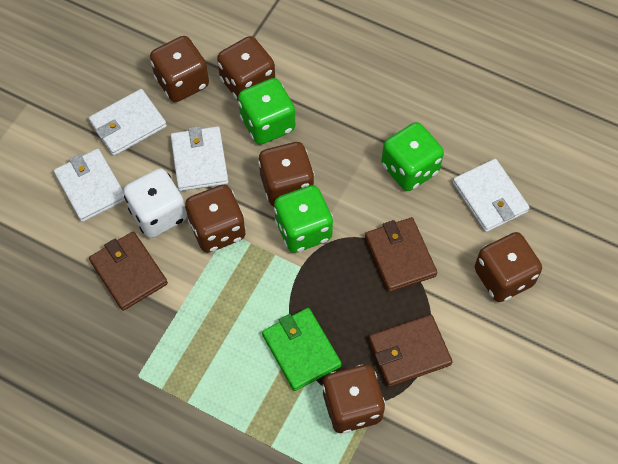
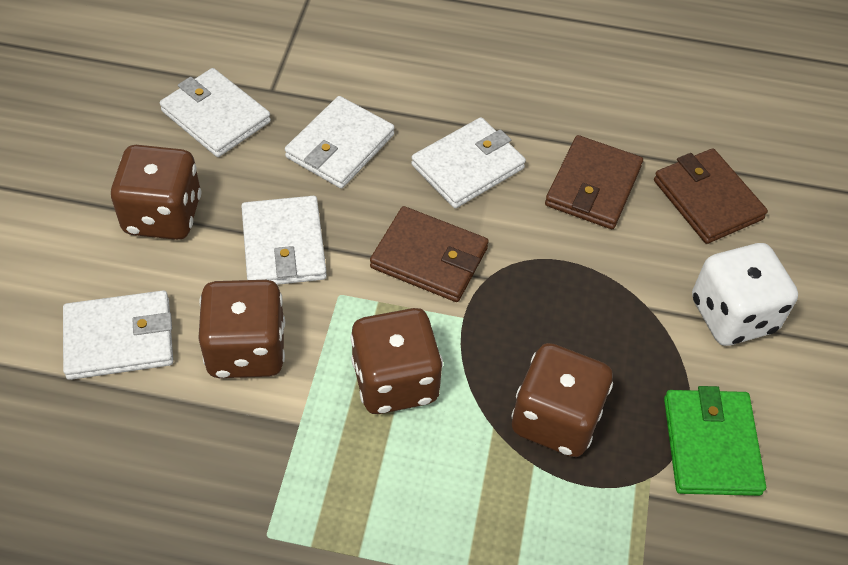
brown dice: 6 -> 4
green dice: 3 -> 0
white wallet: 4 -> 5

